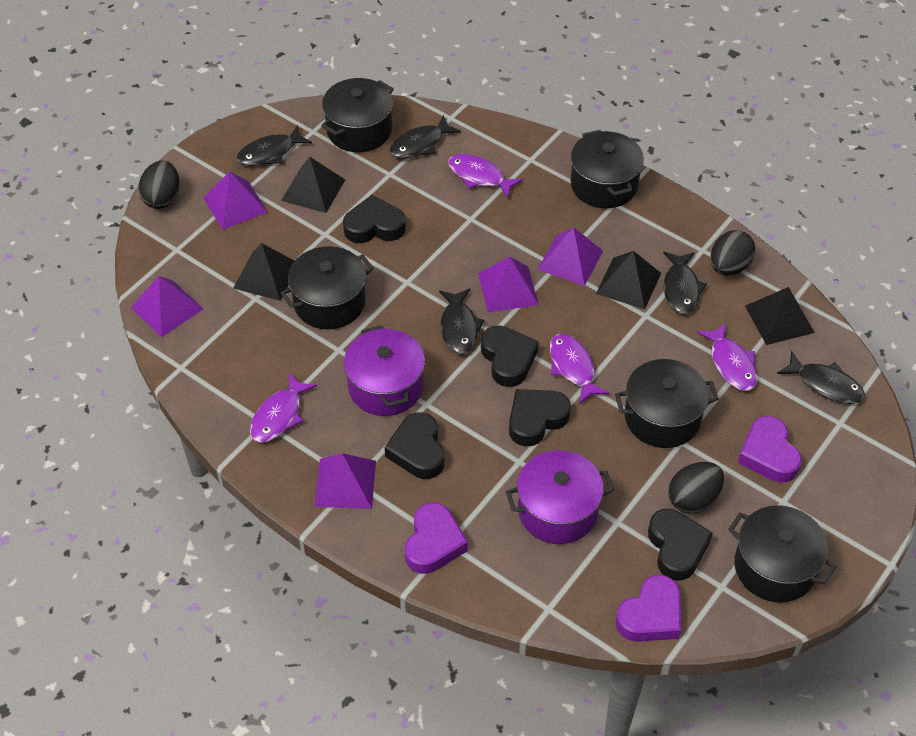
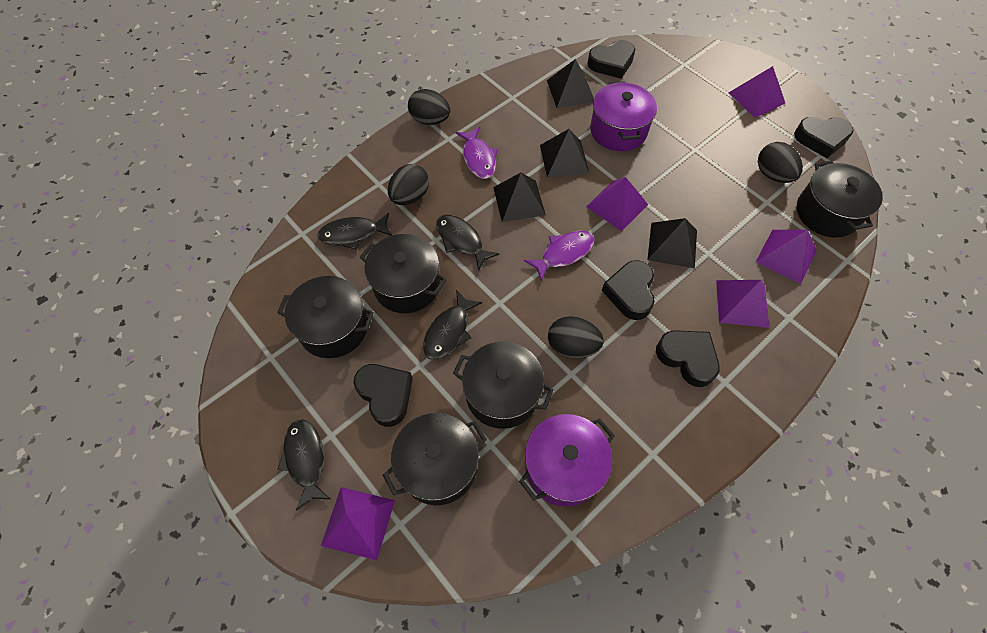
black egg: 3 -> 4
black fish: 5 -> 4
purple fish: 4 -> 2
purple heart: 3 -> 0

